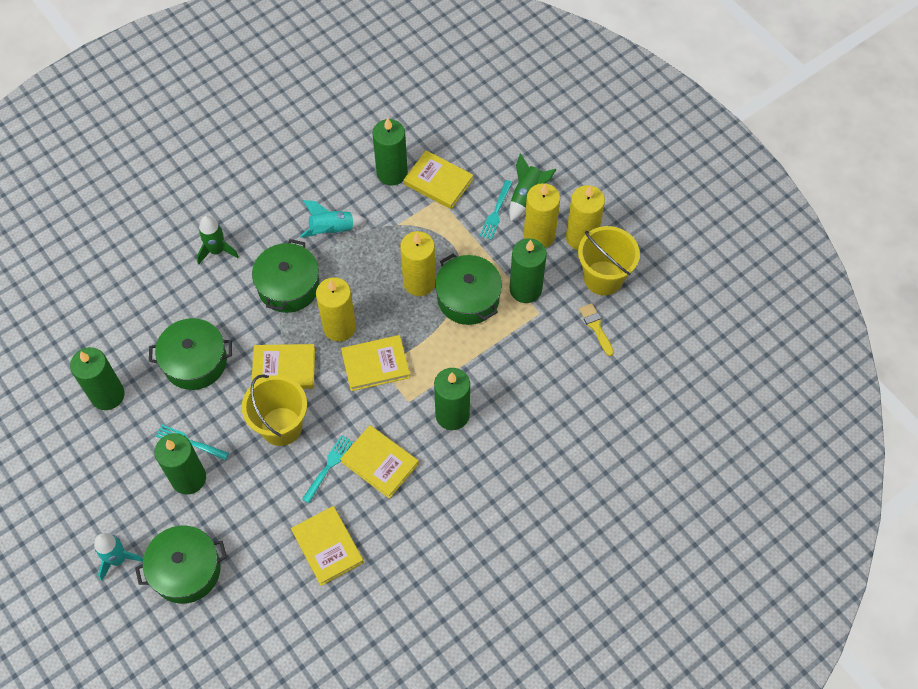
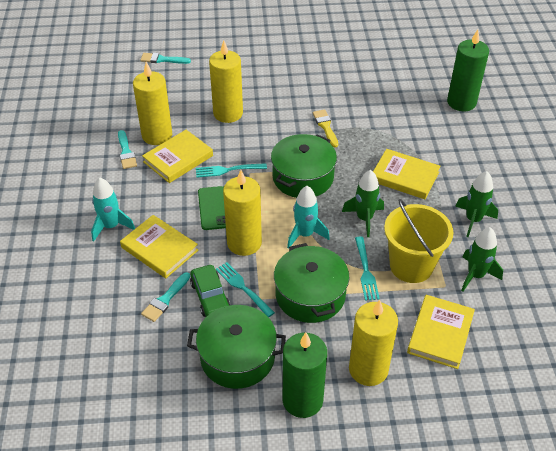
green candle: 5 -> 2
green car: 0 -> 1
green phone: 0 -> 1
green pot: 4 -> 3
green rocket: 2 -> 3
turquoise brush: 0 -> 3
yellow book: 5 -> 4
yellow bucket: 2 -> 1

